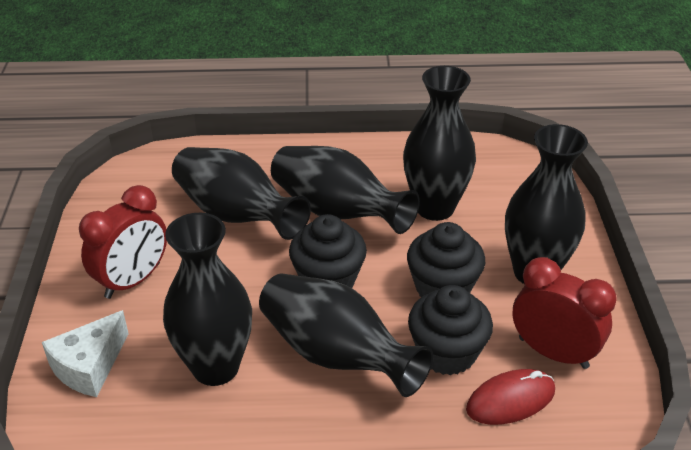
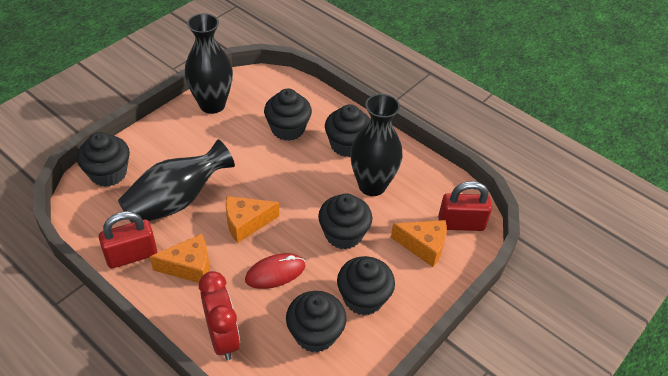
black cupcake: 3 -> 6
black vase: 6 -> 3
orange cheese: 0 -> 3
red clock: 2 -> 1
red padlock: 0 -> 2
white cheese: 1 -> 0

